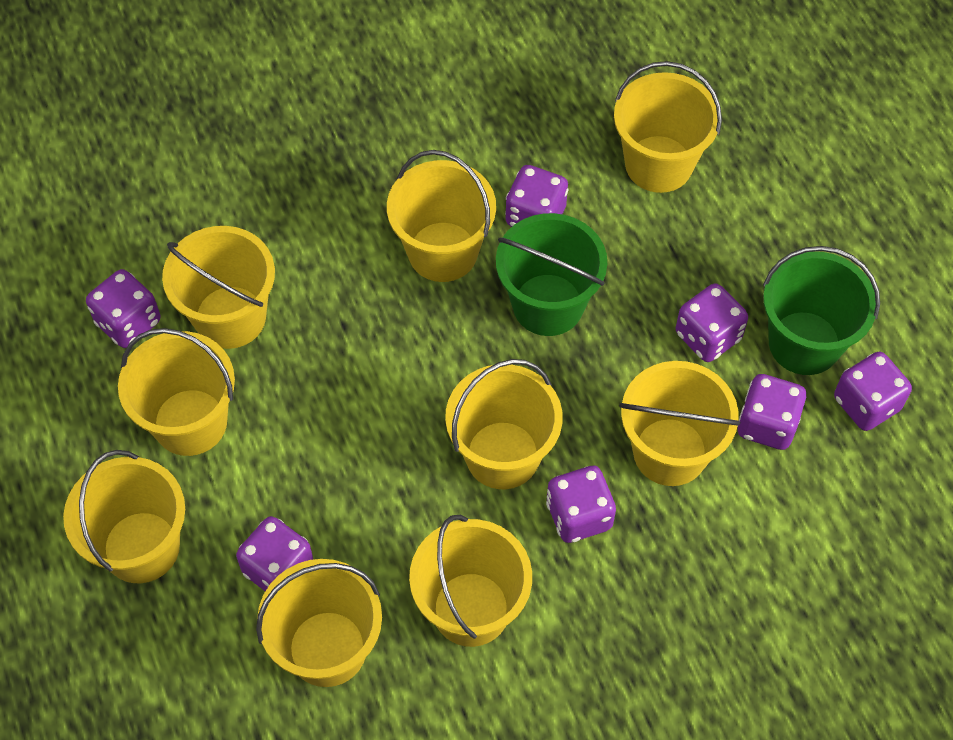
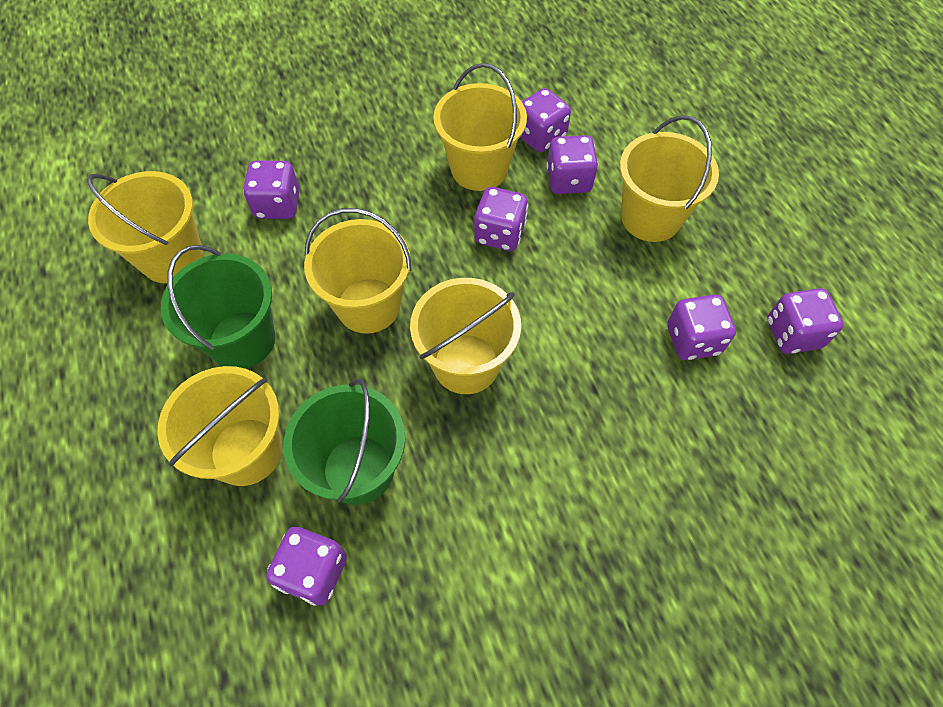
yellow bucket: 9 -> 6

